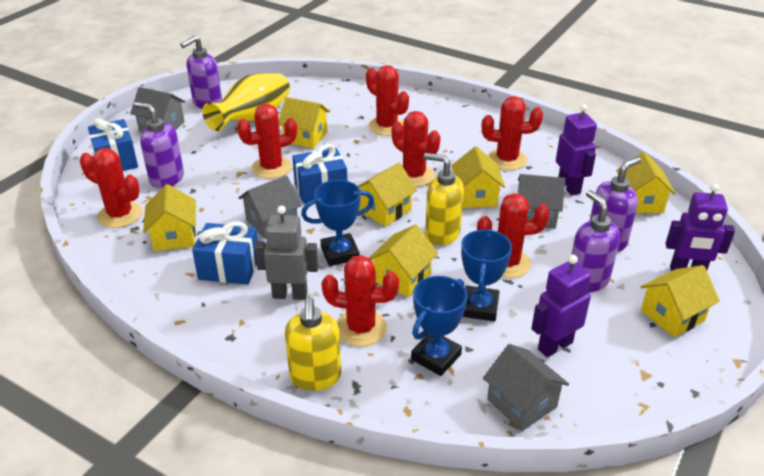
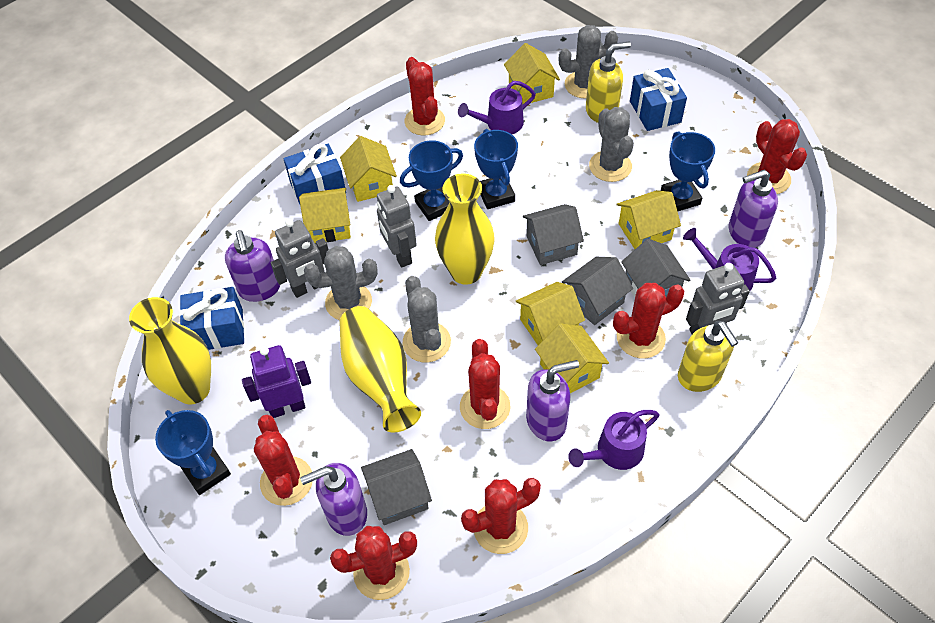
blue trophy: 3 -> 4
grey cactus: 0 -> 4
grey robot: 1 -> 3
purple robot: 3 -> 1
purple watering can: 0 -> 3
yellow house: 7 -> 6
yellow vase: 1 -> 3

